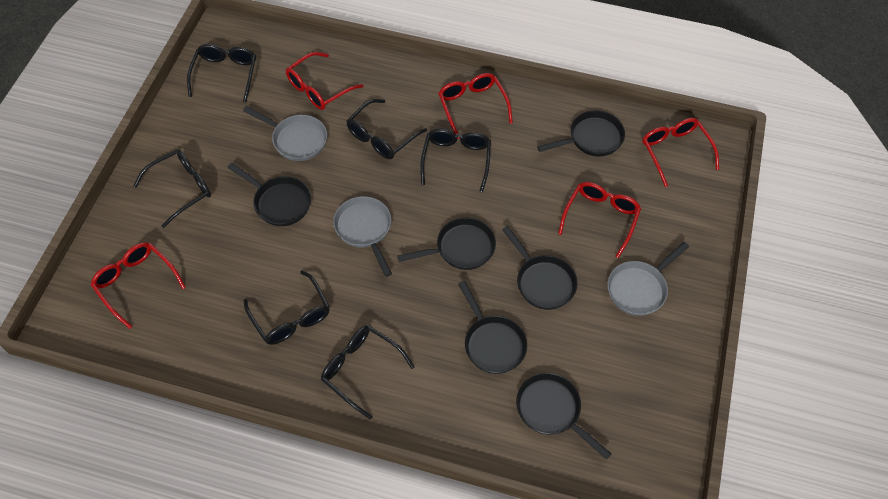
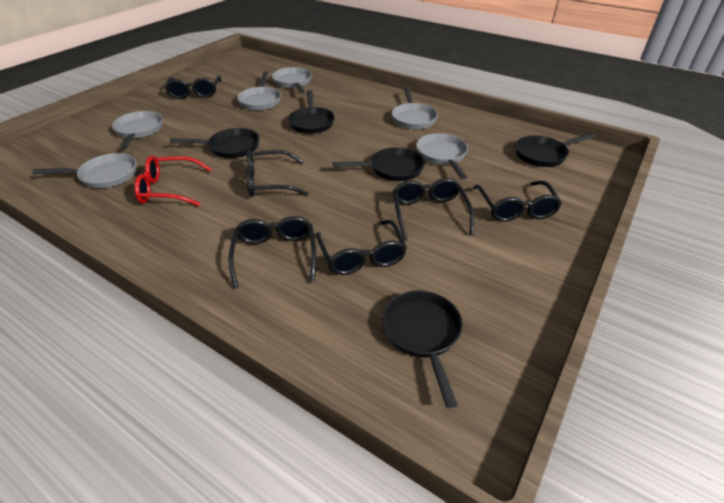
black pan: 6 -> 5
grey pan: 3 -> 6
red glasses: 5 -> 1

